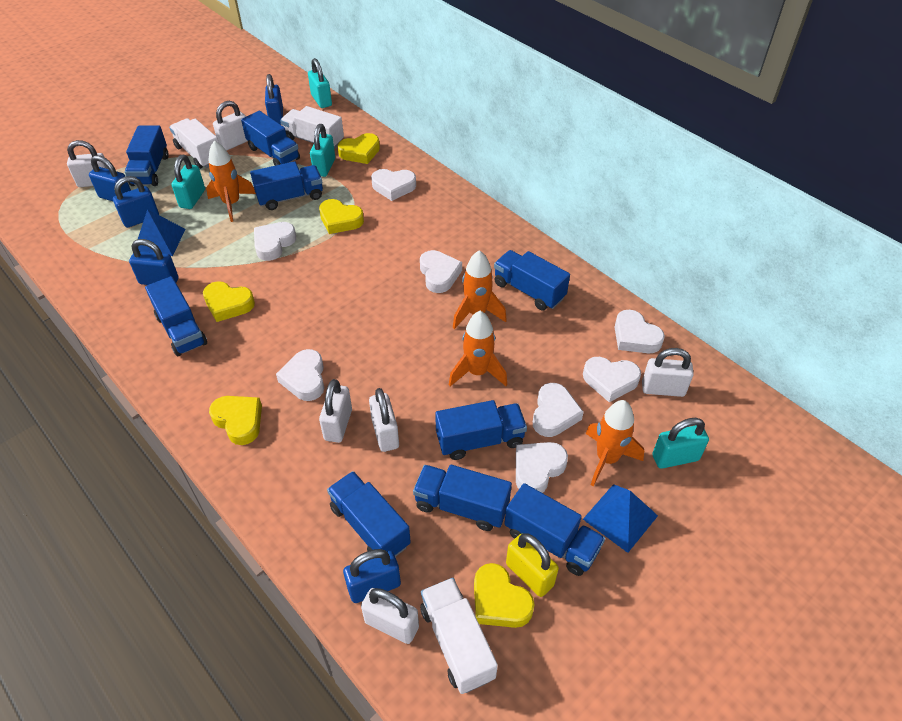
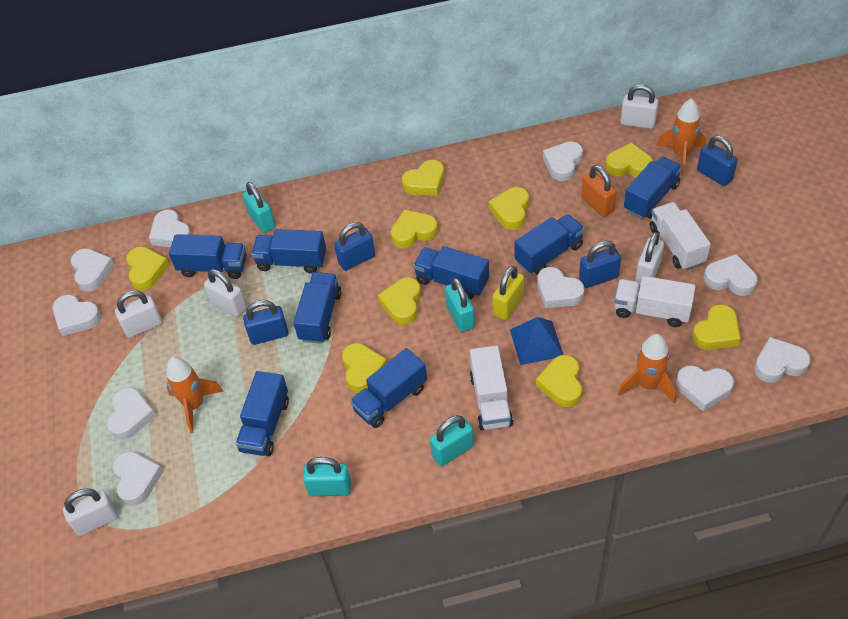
blue padlock: 5 -> 4
blue pyramid: 2 -> 1
blue truck: 9 -> 8
orange padlock: 0 -> 1
orange rocket: 4 -> 3
white heart: 8 -> 10
white padlock: 6 -> 5
yellow heart: 5 -> 9

